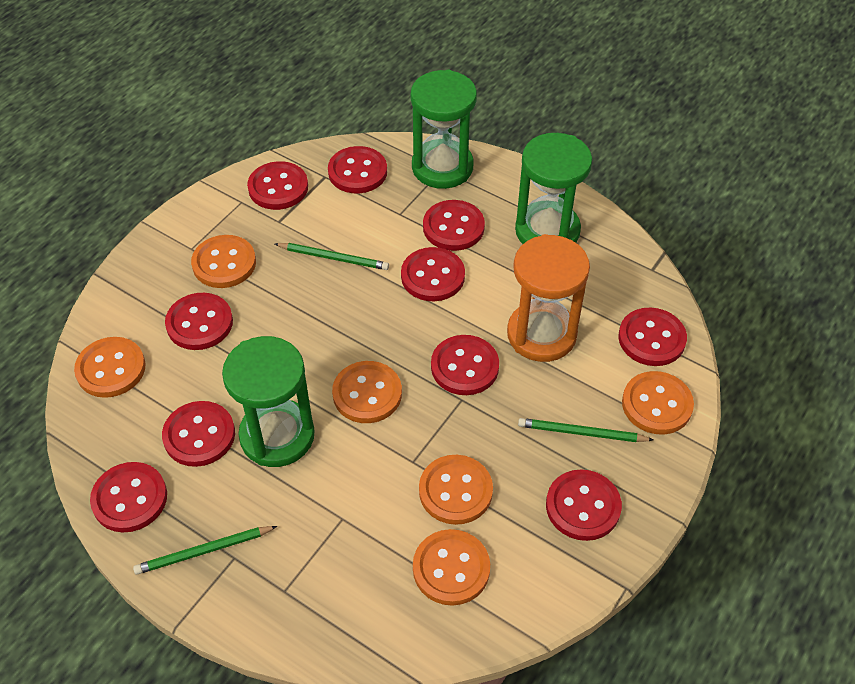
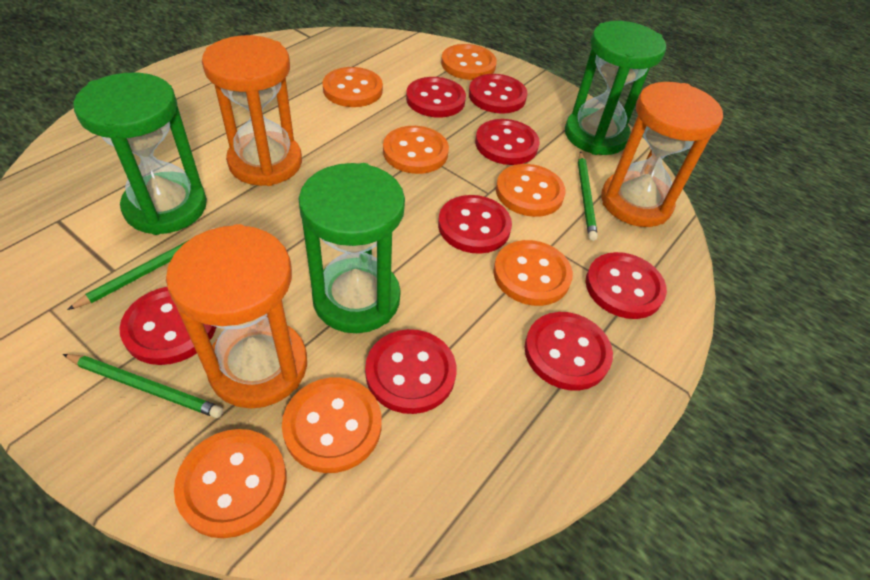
orange button: 6 -> 7
orange hourglass: 1 -> 3
red button: 10 -> 8

